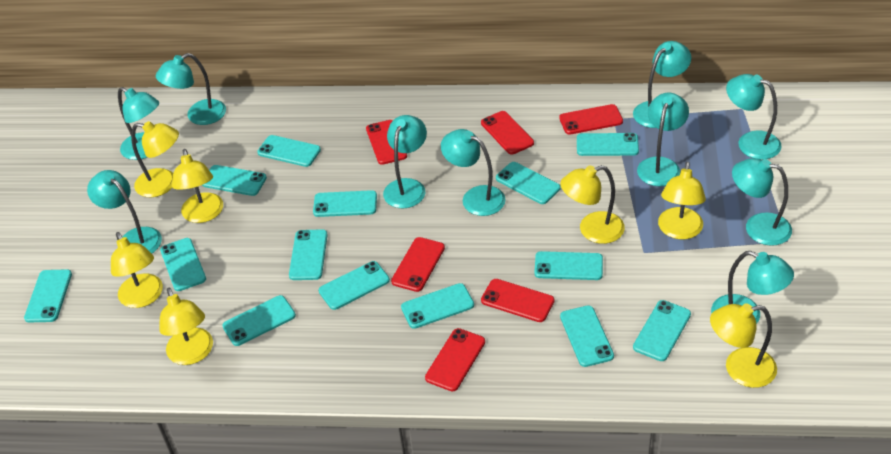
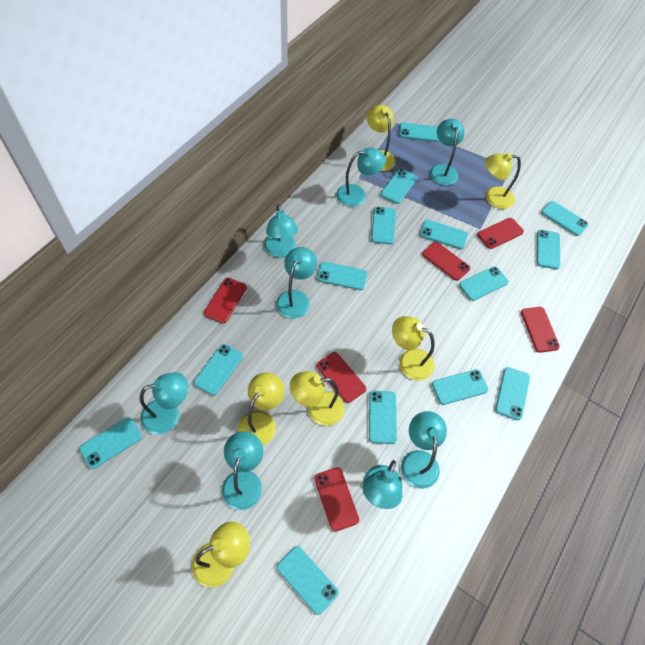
turquoise lamp: 10 -> 8
yellow lamp: 7 -> 6

